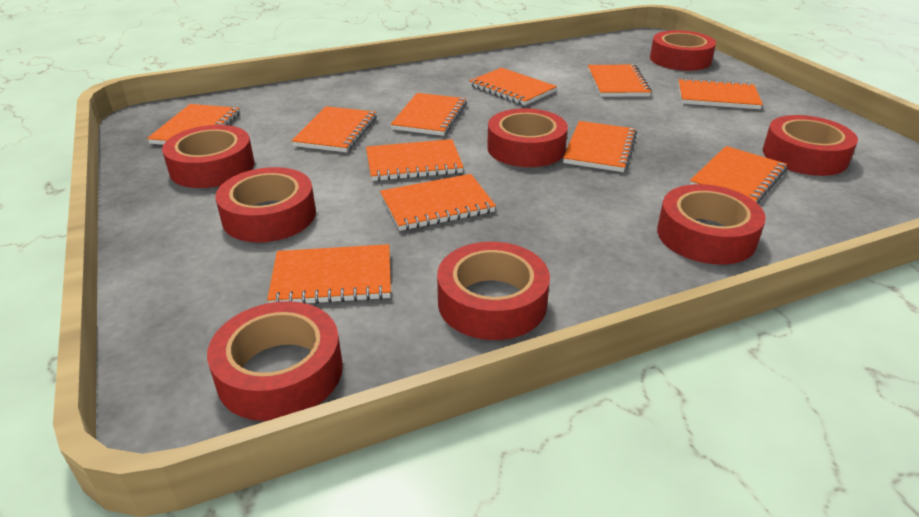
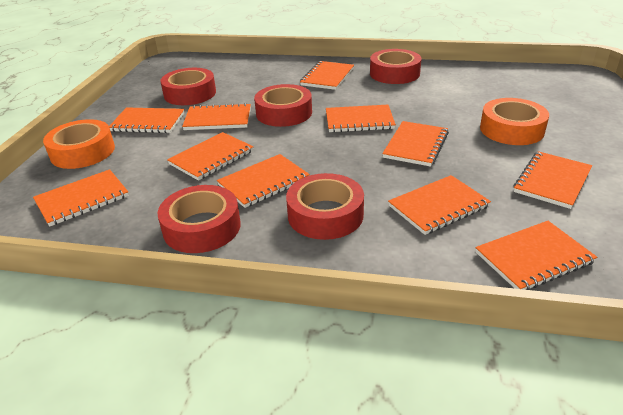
orange tape: 0 -> 2
red tape: 8 -> 5

